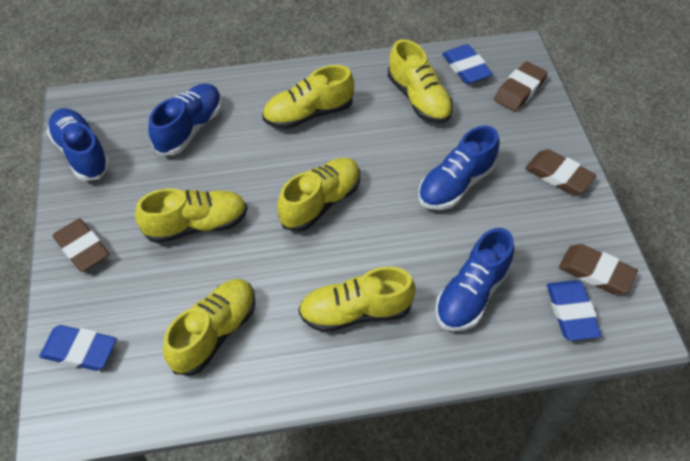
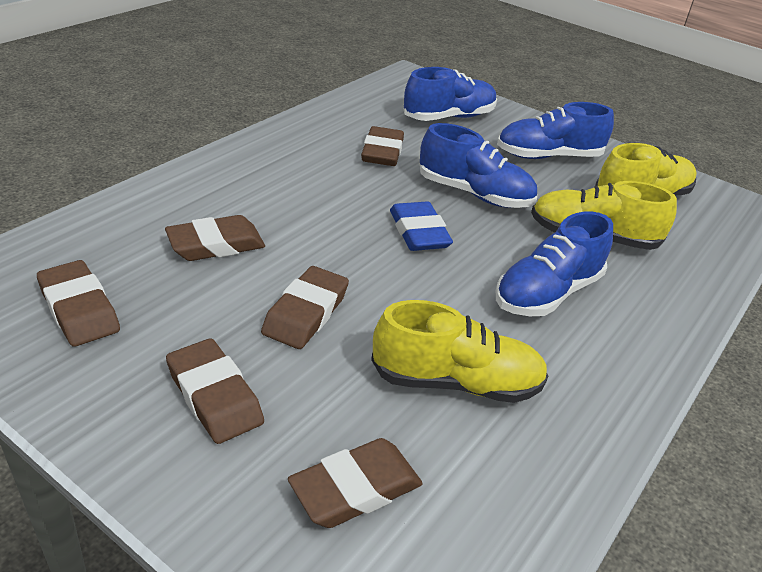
blue eraser: 3 -> 1
brown eraser: 4 -> 6
yellow shoe: 6 -> 3

